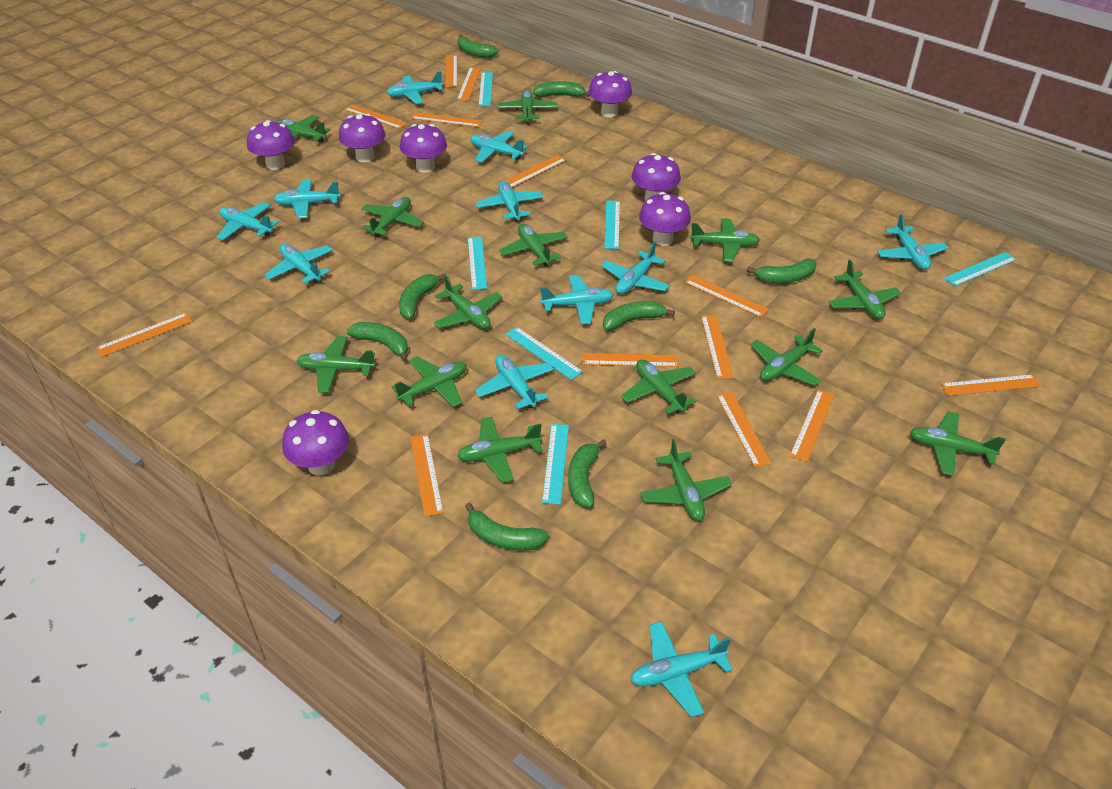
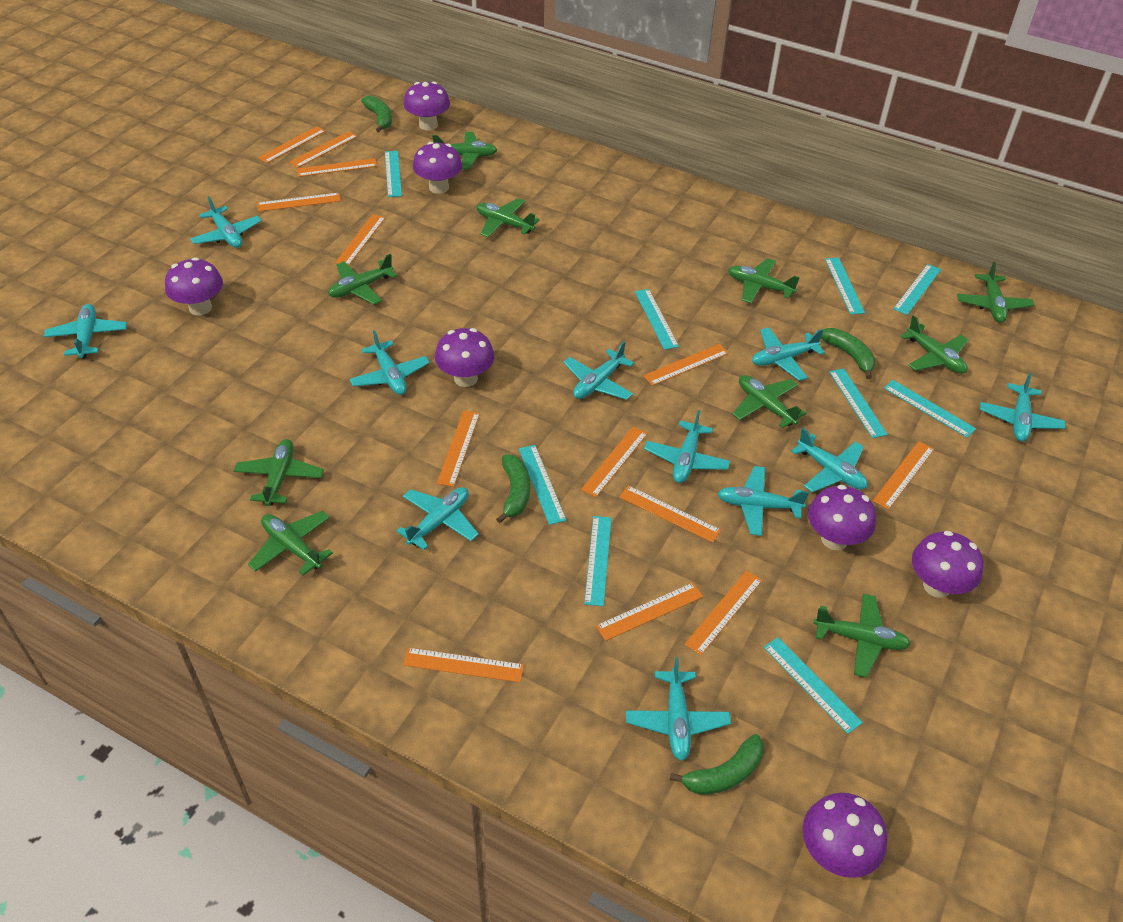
green banana: 8 -> 4
green plane: 14 -> 10
turquoise ruler: 6 -> 9

